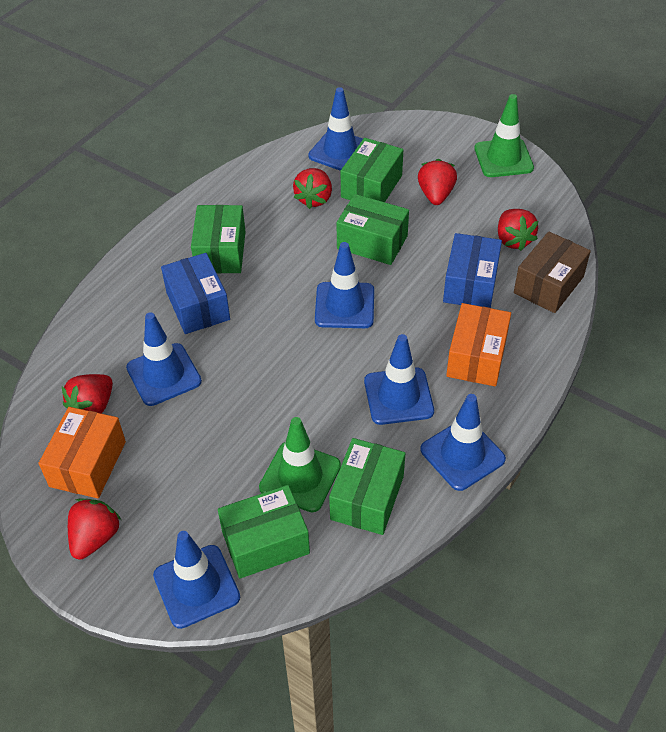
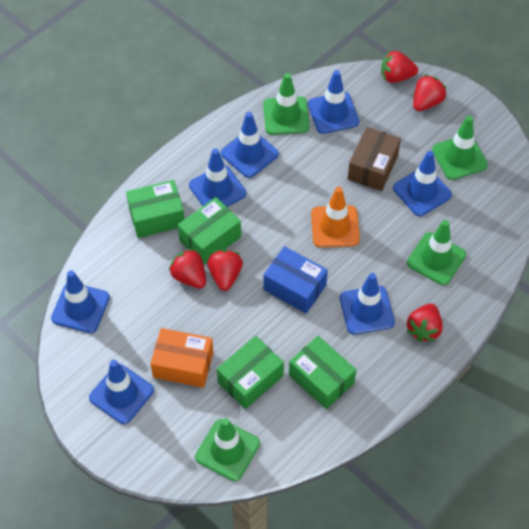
blue box: 2 -> 1
blue traffic cone: 6 -> 7
green box: 5 -> 4
green traffic cone: 2 -> 4
orange box: 2 -> 1
orange traffic cone: 0 -> 1

